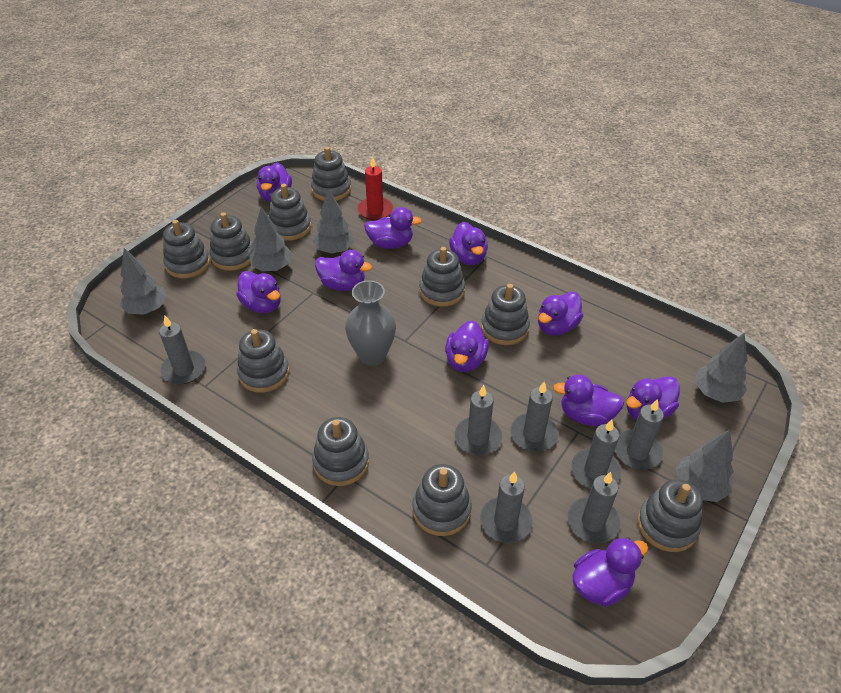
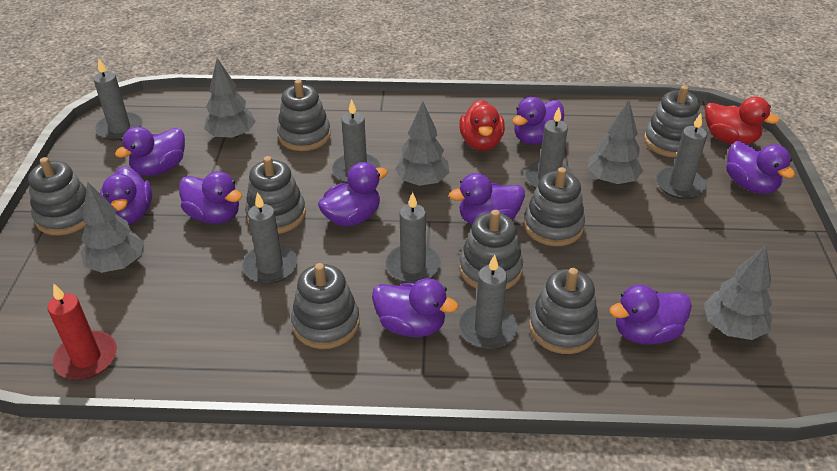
grey stacking toy: 10 -> 8
grey vase: 1 -> 0
purple duck: 10 -> 9
red duck: 0 -> 2

